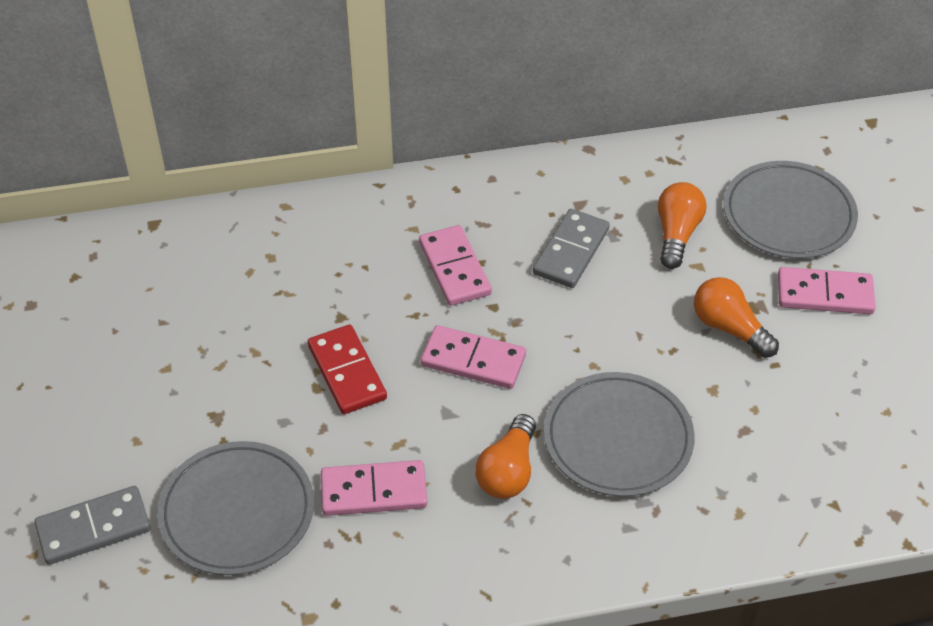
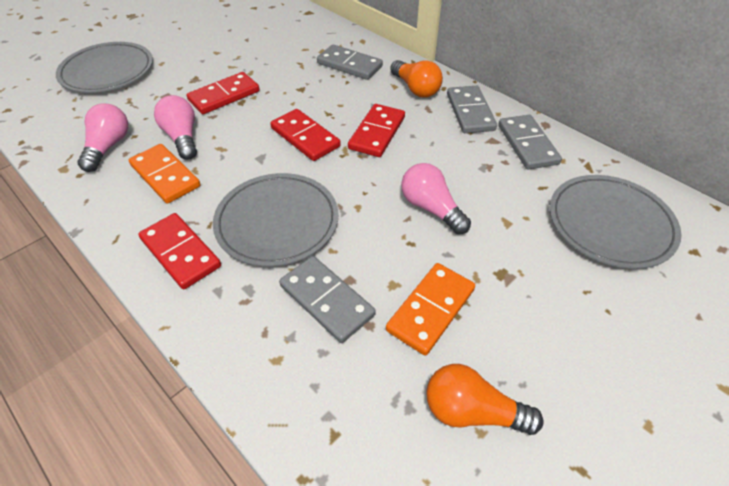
grey domino: 2 -> 4
orange domino: 0 -> 2
orange light bulb: 3 -> 2
pink domino: 4 -> 0
pink light bulb: 0 -> 3
red domino: 1 -> 4

